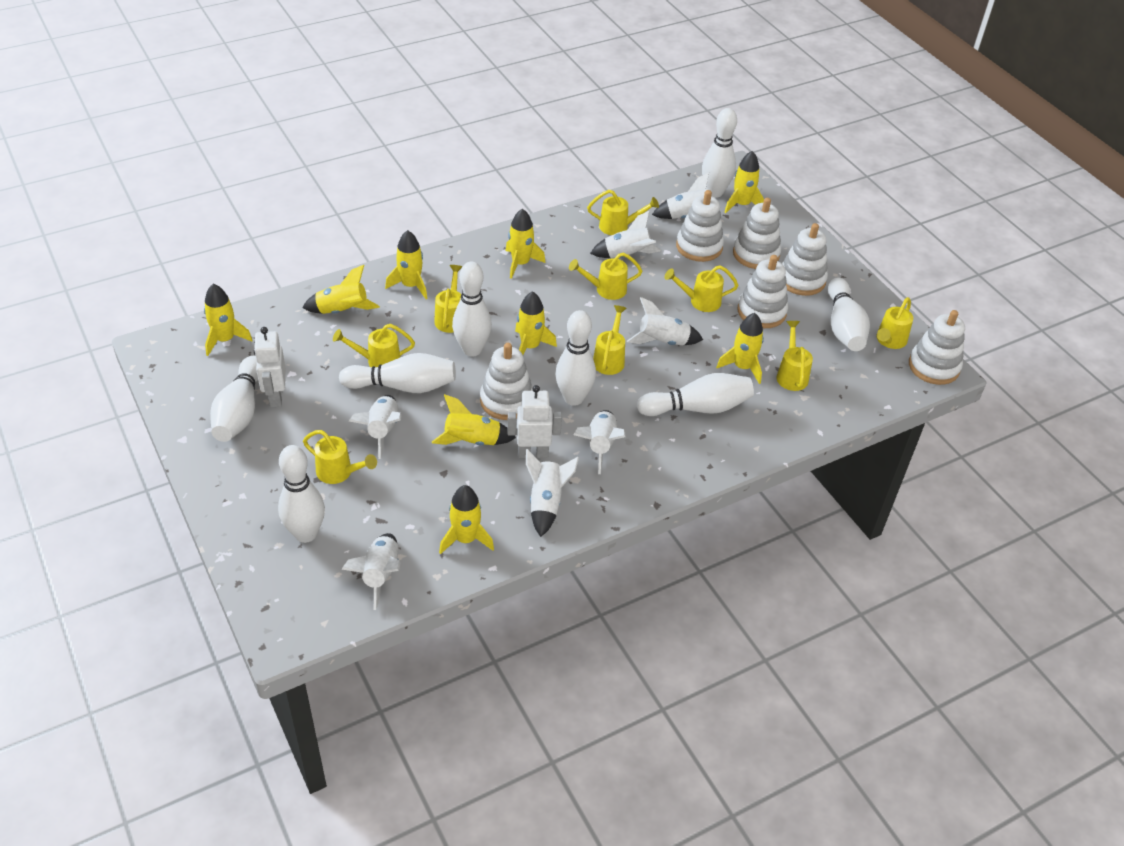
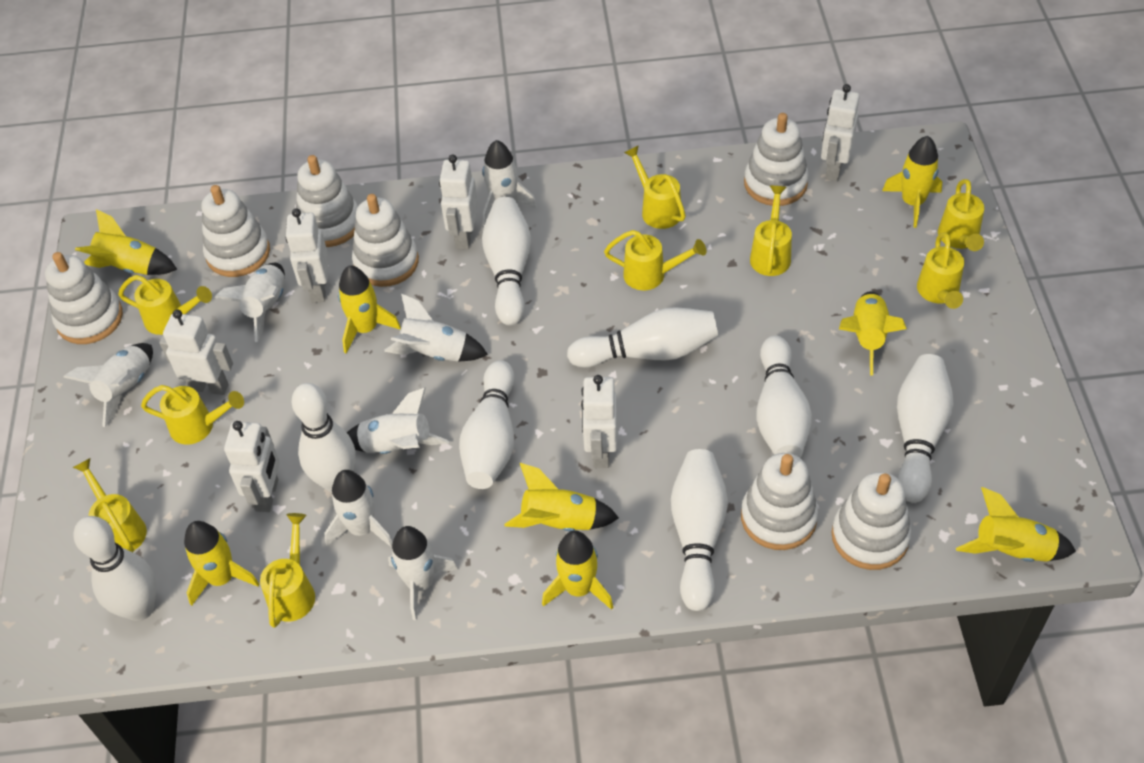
white robot: 2 -> 6
white stacking toy: 6 -> 7
yellow rocket: 9 -> 8

